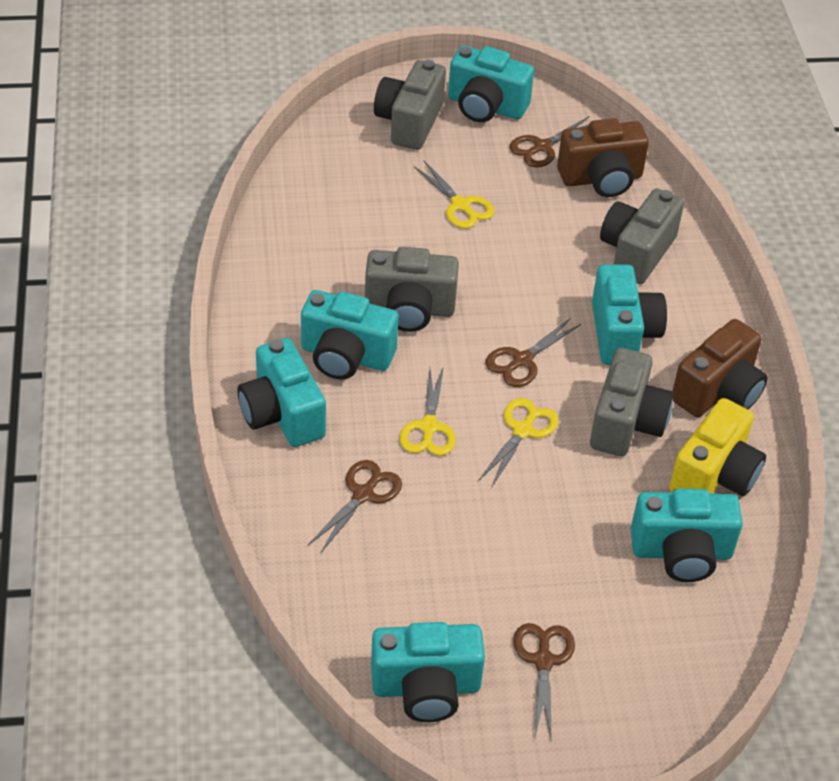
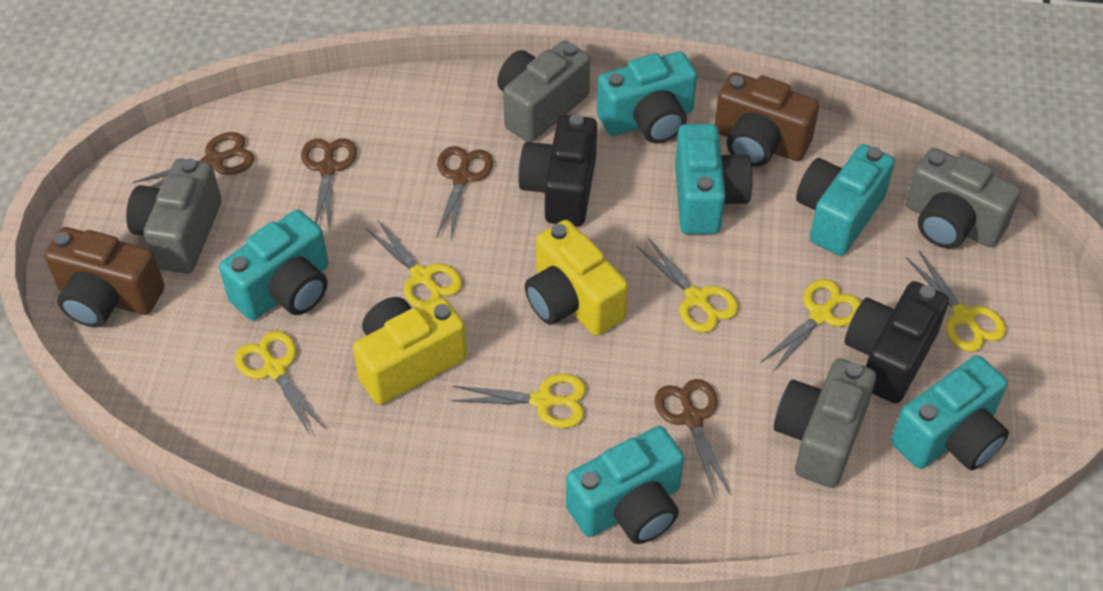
black camera: 0 -> 2
yellow camera: 1 -> 2
yellow scissors: 3 -> 6

